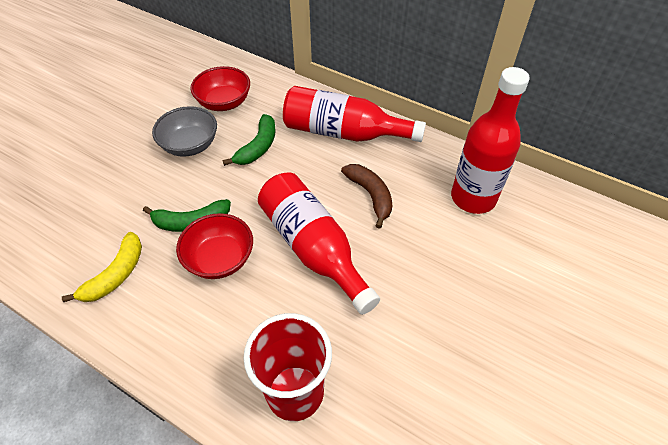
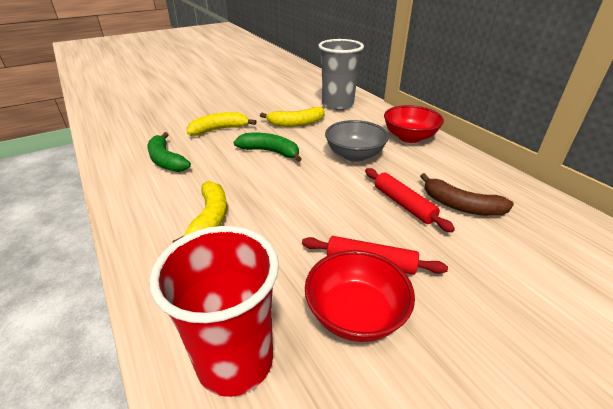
grey cup: 0 -> 1
red bottle: 3 -> 0
red rolling pin: 0 -> 2
yellow banana: 1 -> 3

